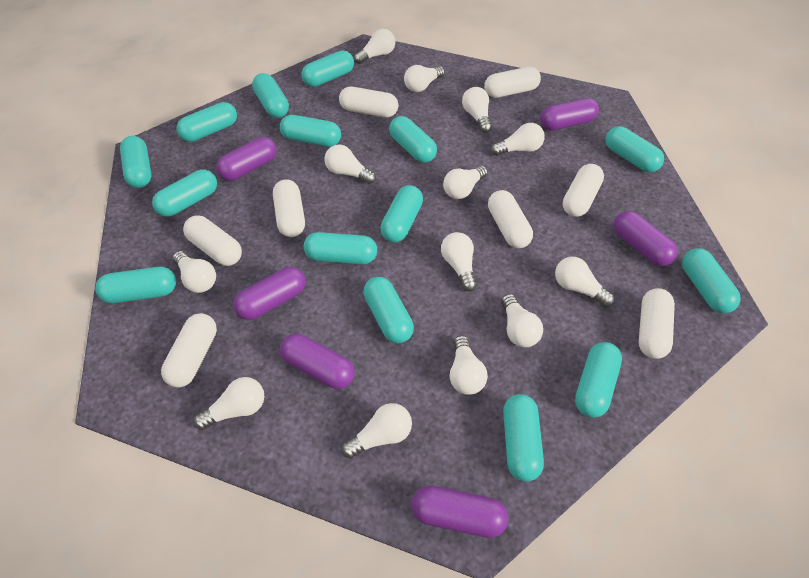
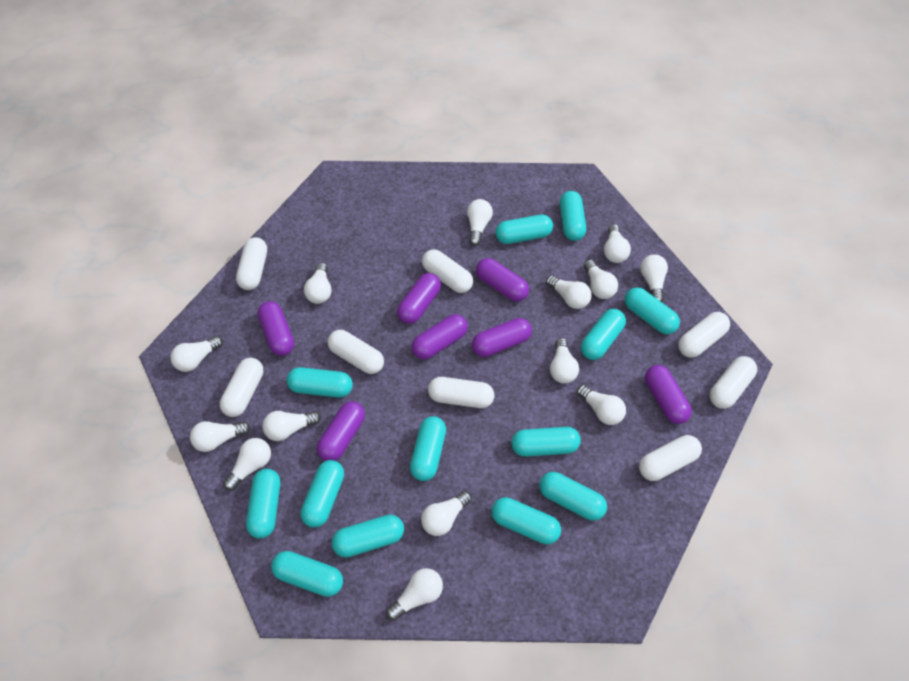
purple capsule: 6 -> 7
turquoise capsule: 15 -> 13
white light bulb: 13 -> 14

